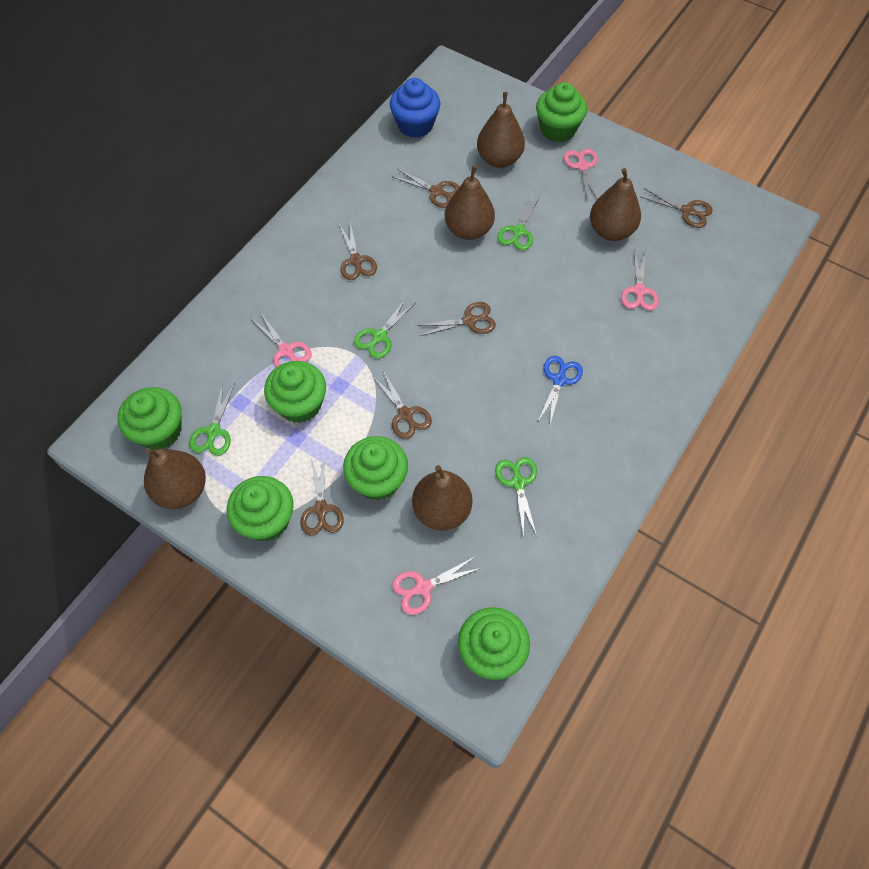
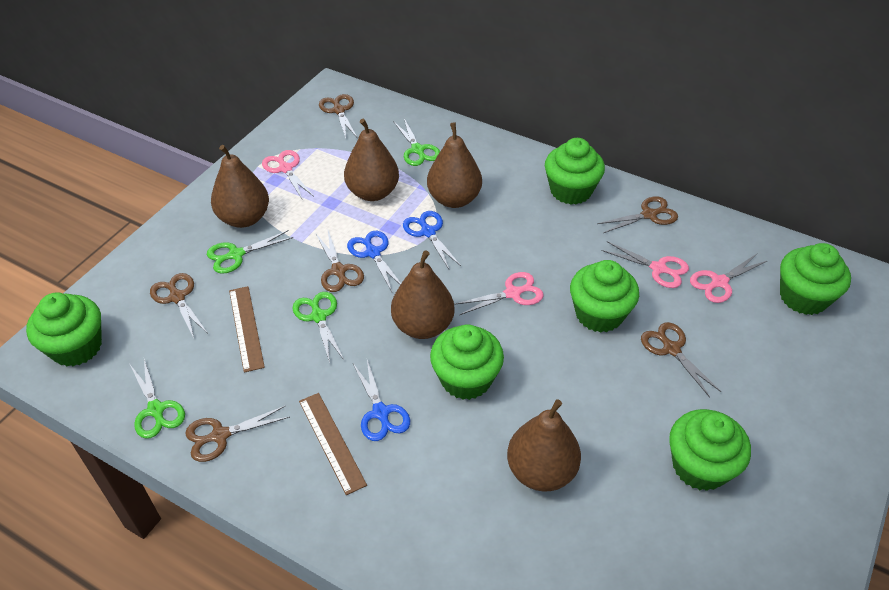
blue cupcake: 1 -> 0
blue scissors: 1 -> 3
brown ruler: 0 -> 2

